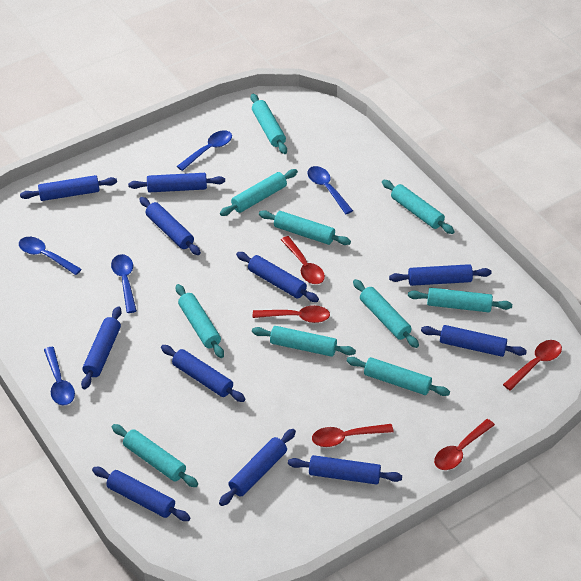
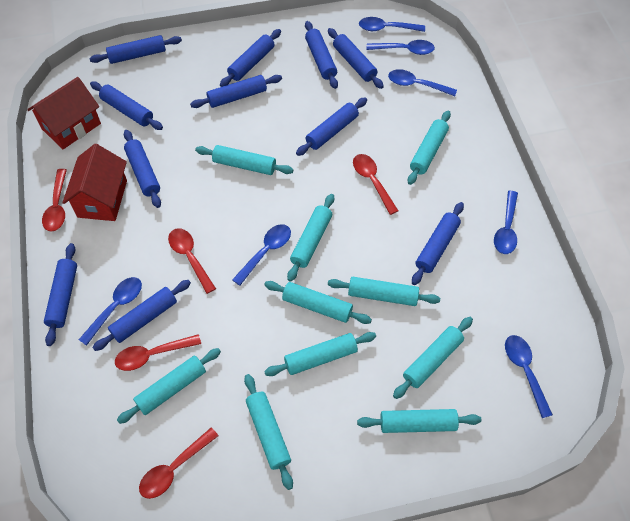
blue spoon: 5 -> 7
red house: 0 -> 2

